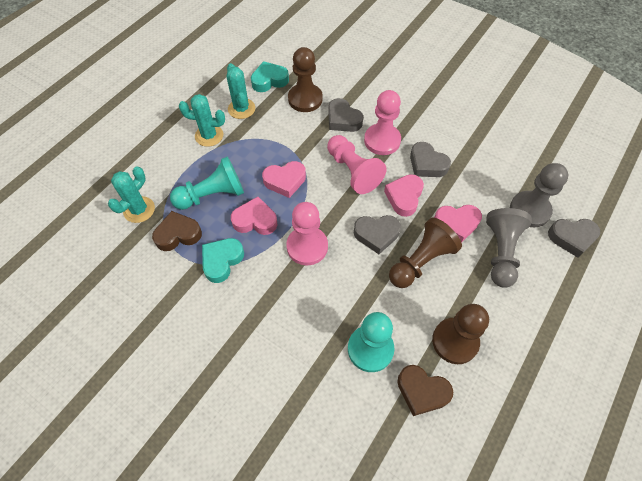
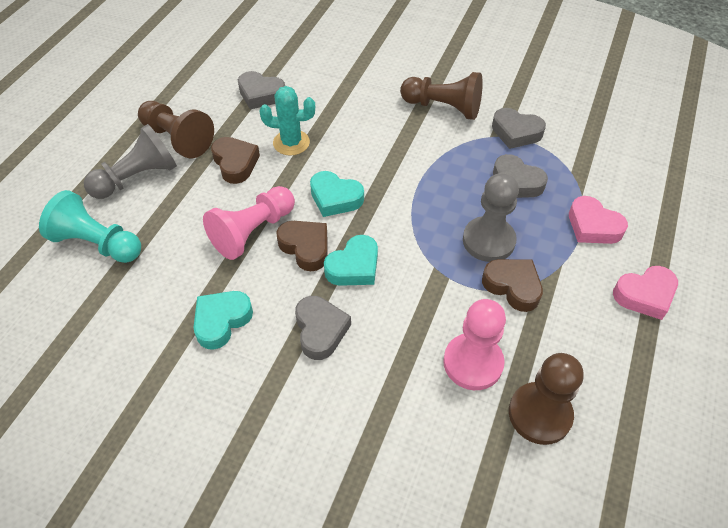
brown heart: 2 -> 3
pink heart: 4 -> 2
pink pawn: 3 -> 2
turquoise cactus: 3 -> 1
turquoise heart: 2 -> 3
turquoise pawn: 2 -> 1

